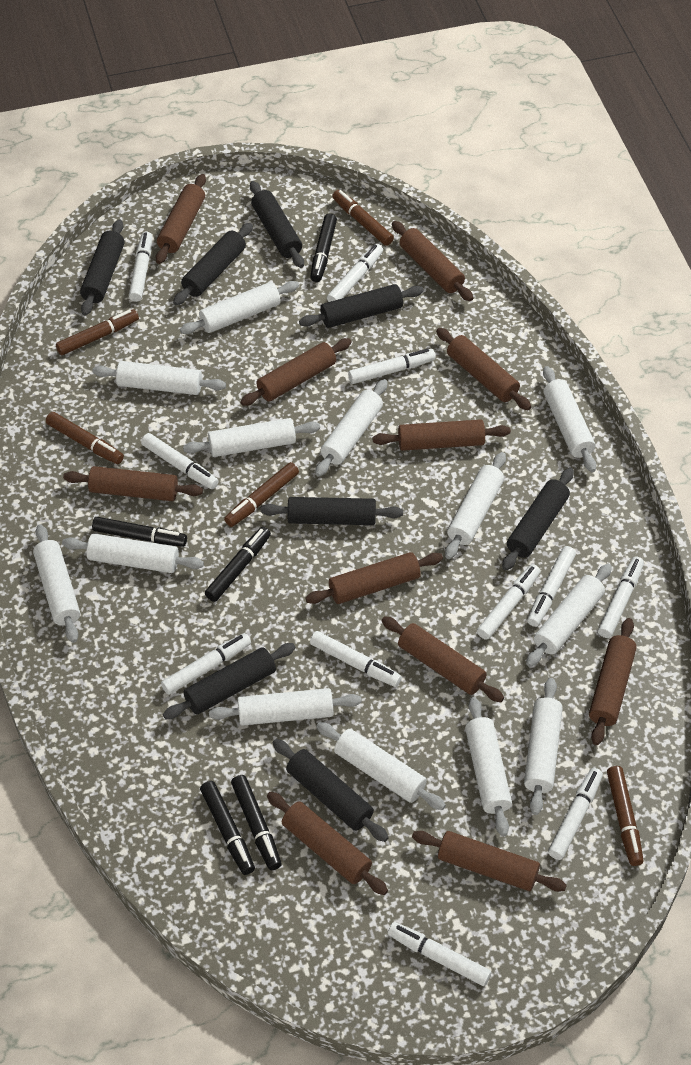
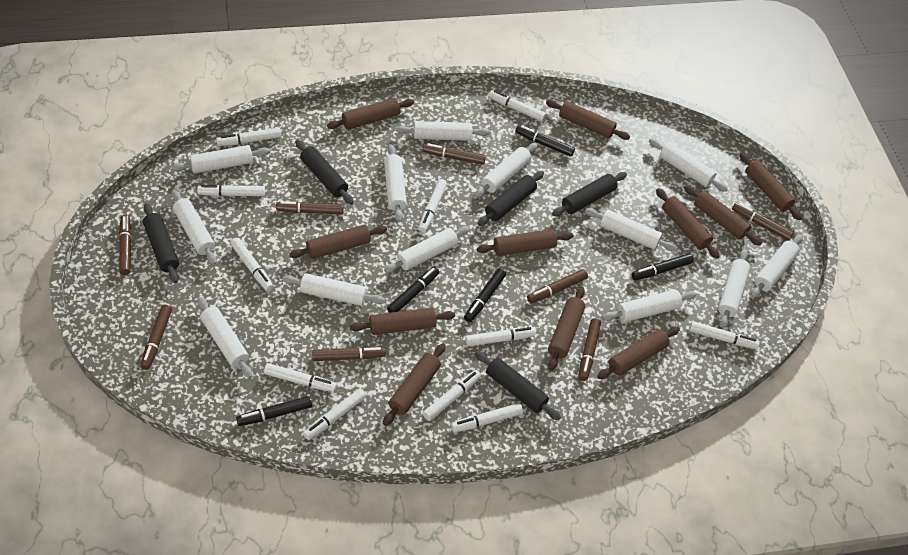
black rolling pin: 8 -> 5
brown marker: 5 -> 8

